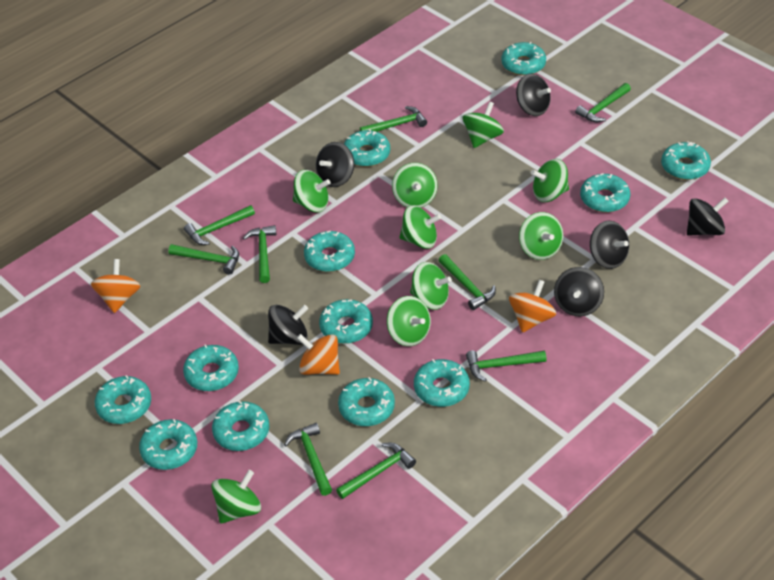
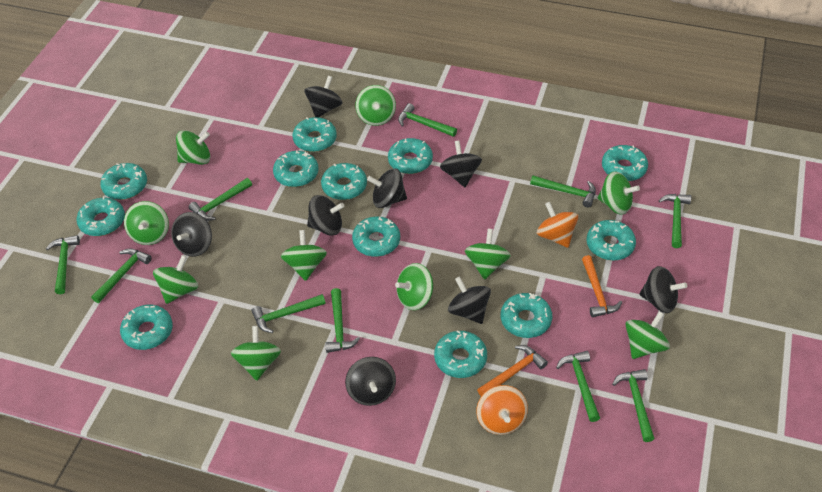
black spinning top: 6 -> 8
green hammer: 9 -> 10
green spinning top: 9 -> 10
orange hammer: 0 -> 2
orange spinning top: 3 -> 2

